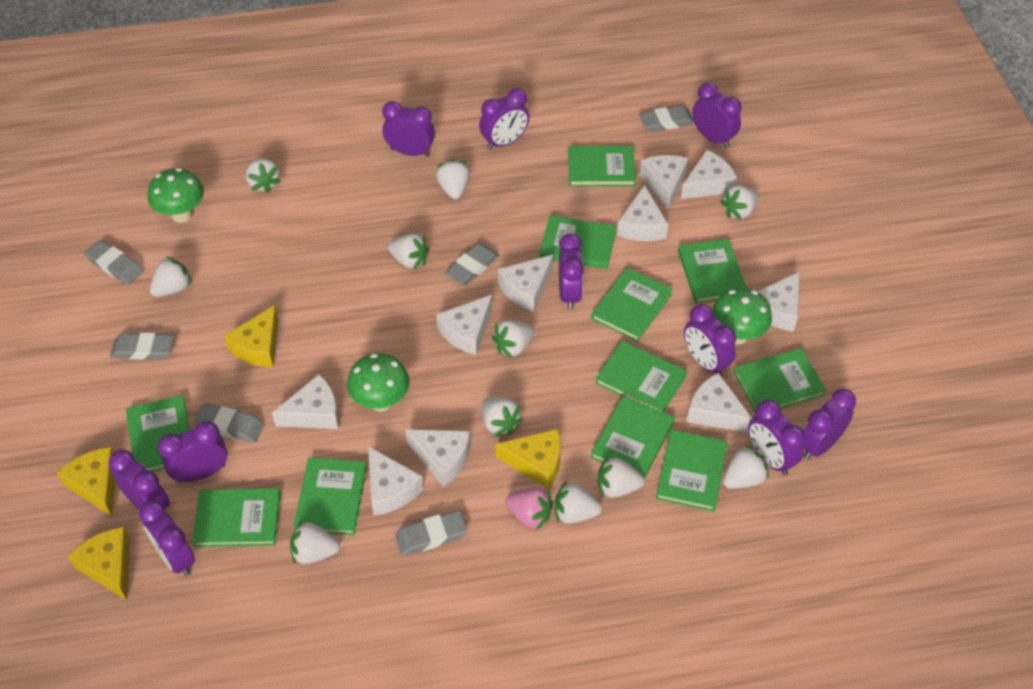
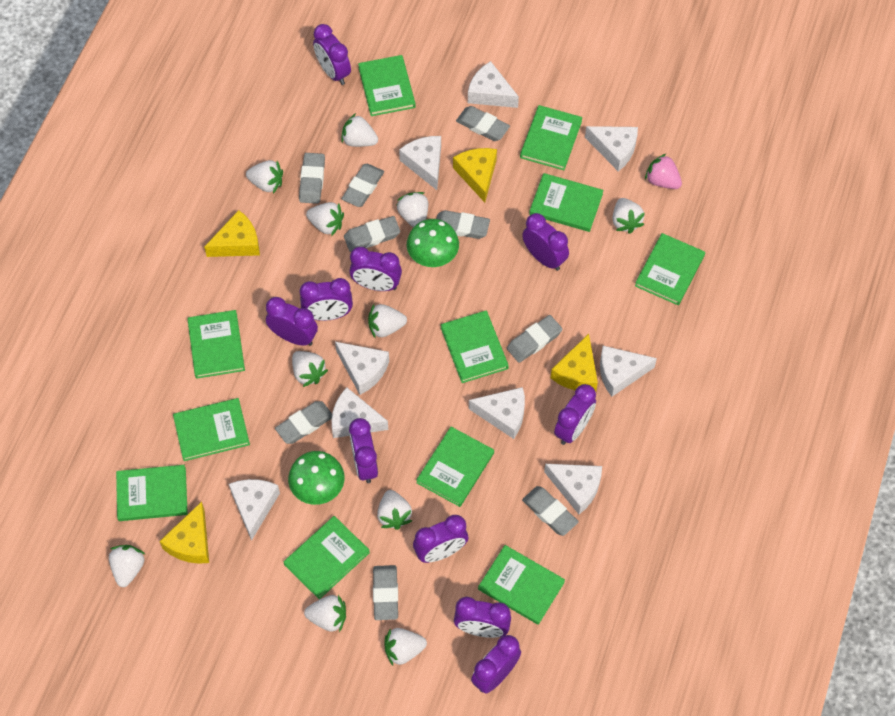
green mushroom: 3 -> 2
grey eraser: 6 -> 9
white cheese: 10 -> 9

